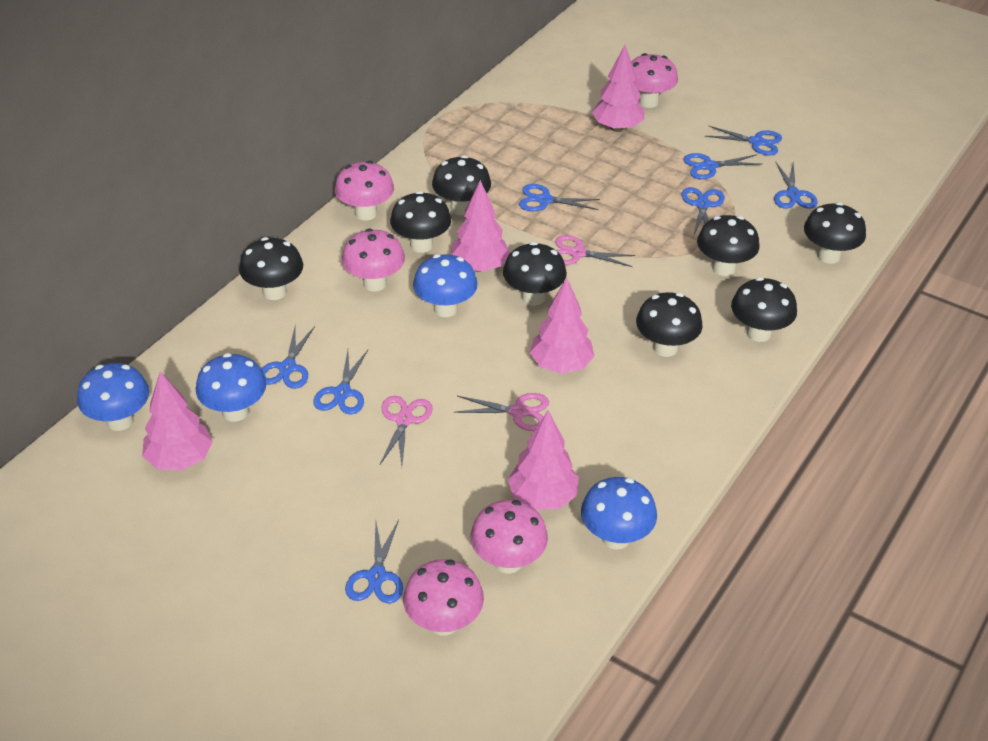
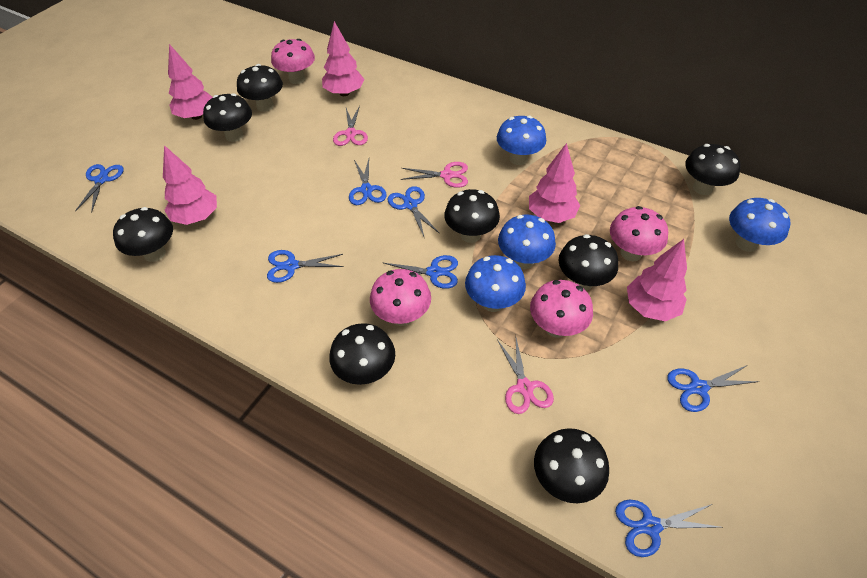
blue scissors: 8 -> 7
pink mushroom: 5 -> 4

